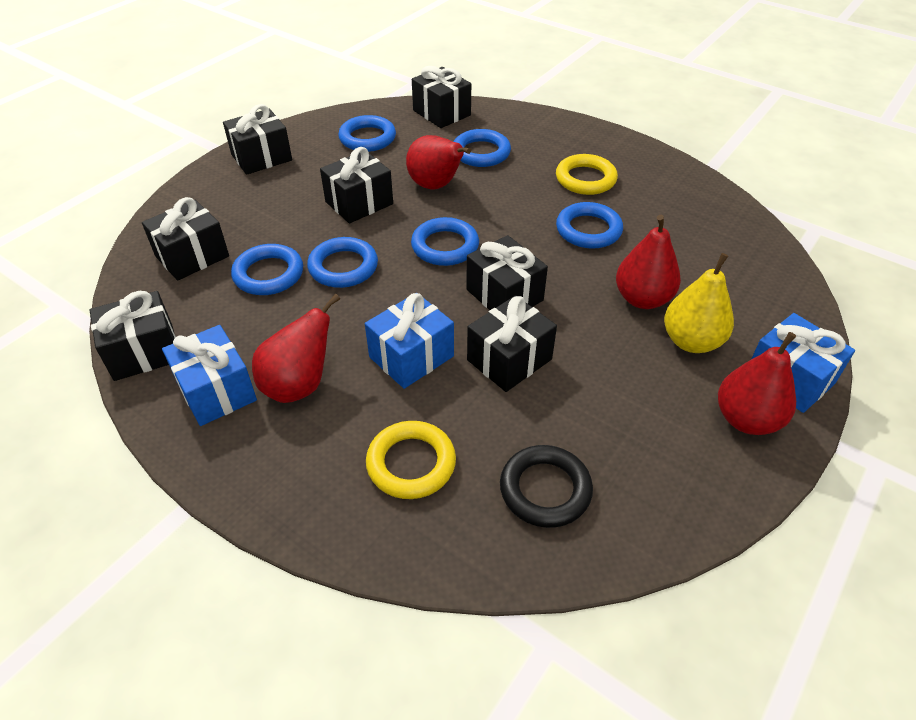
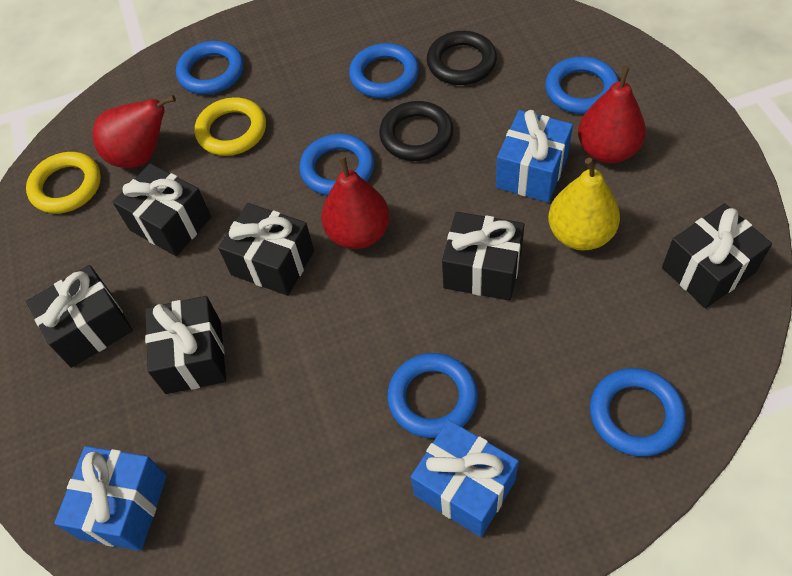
black gift: 7 -> 6
black ring: 1 -> 2
red pear: 4 -> 3

